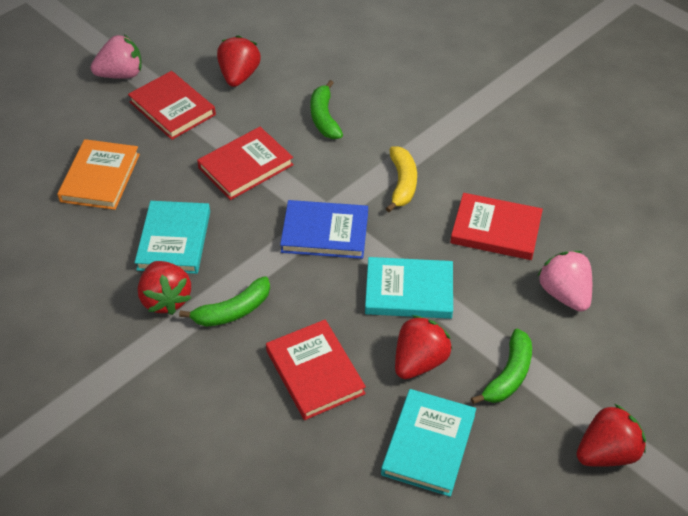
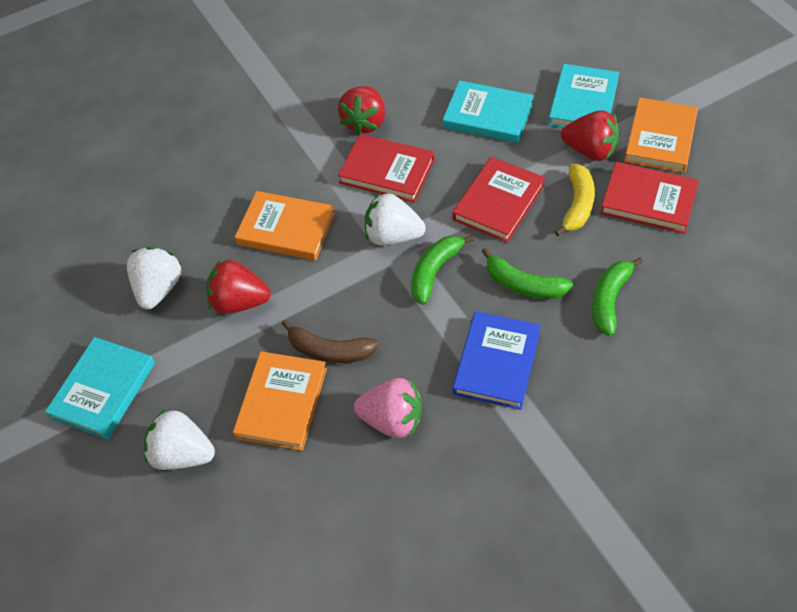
brown banana: 0 -> 1
orange book: 1 -> 3
pink strawberry: 2 -> 1
red book: 4 -> 3
red strawberry: 4 -> 3
white strawberry: 0 -> 3

